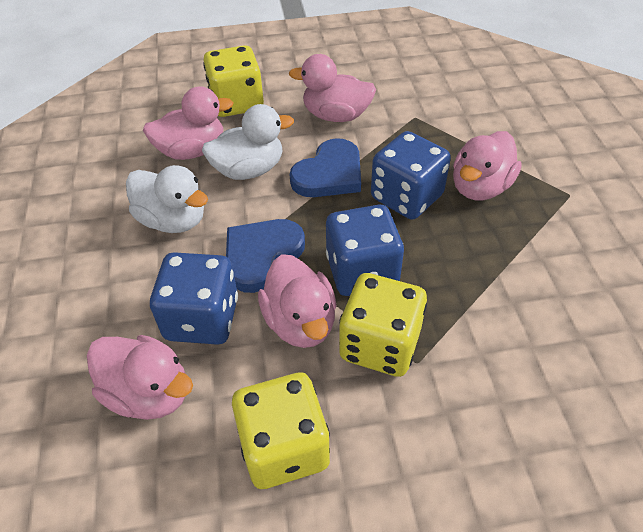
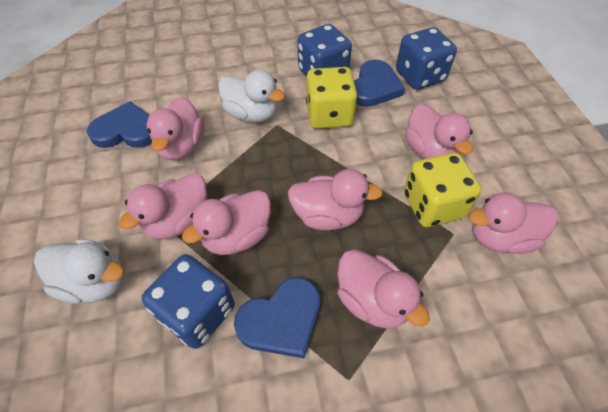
blue heart: 2 -> 3
pink duck: 5 -> 7
yellow dice: 3 -> 2

